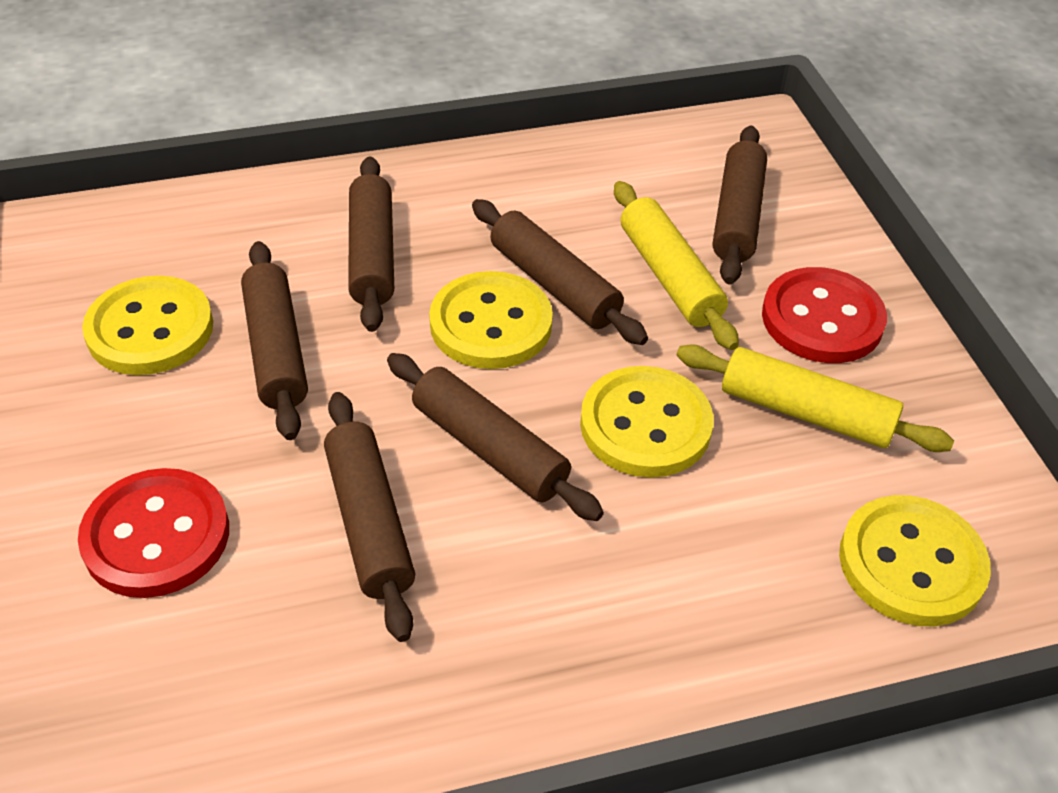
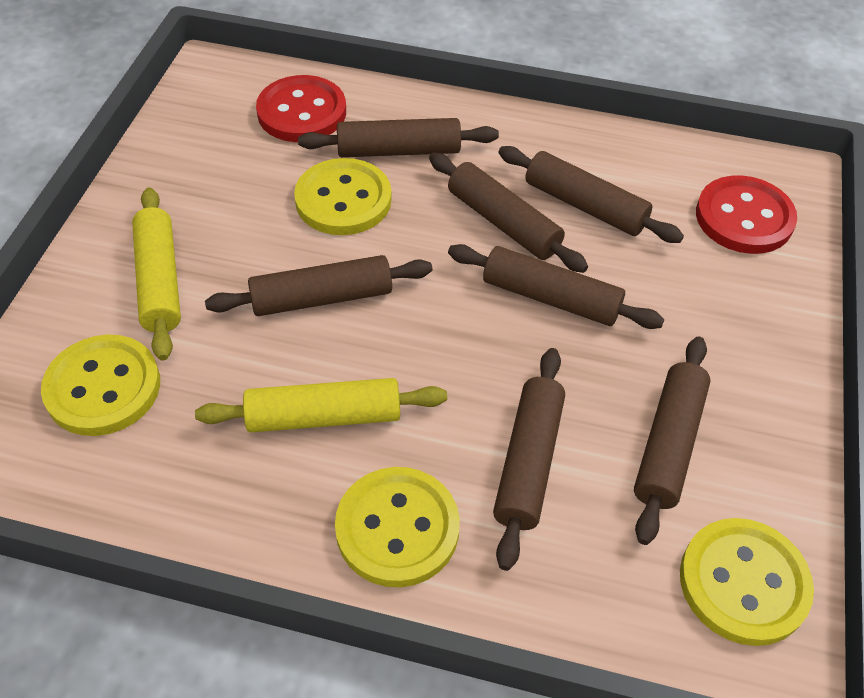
brown rolling pin: 6 -> 7

